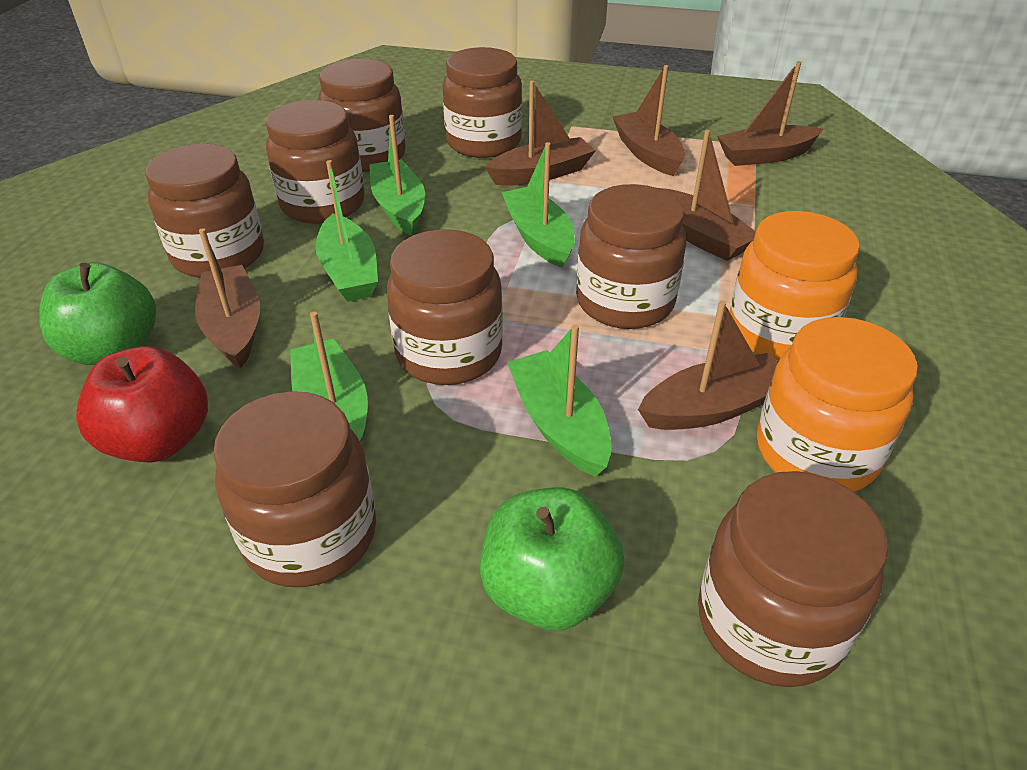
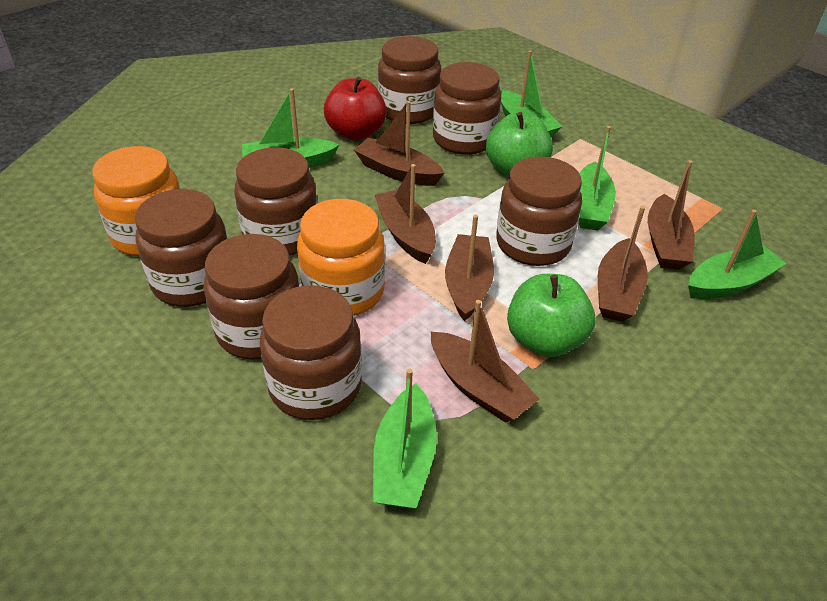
brown jar: 8 -> 7

